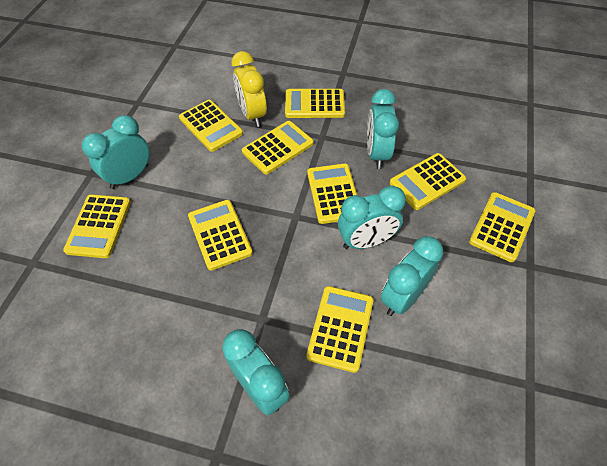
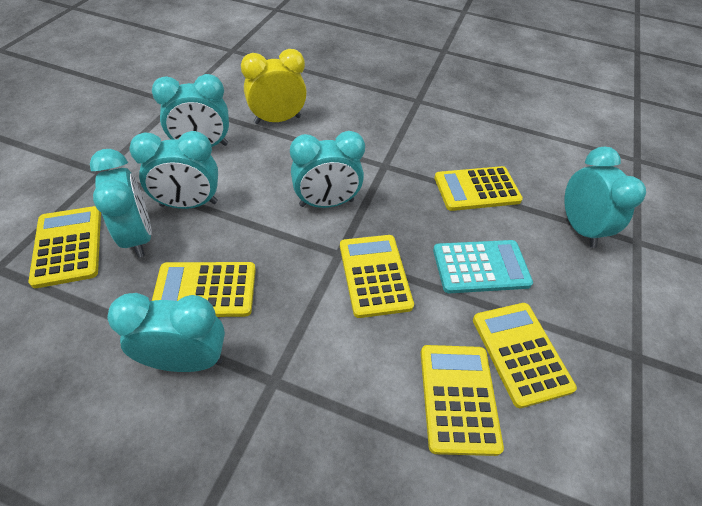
turquoise calculator: 0 -> 1
turquoise clock: 5 -> 6
yellow calculator: 9 -> 6

